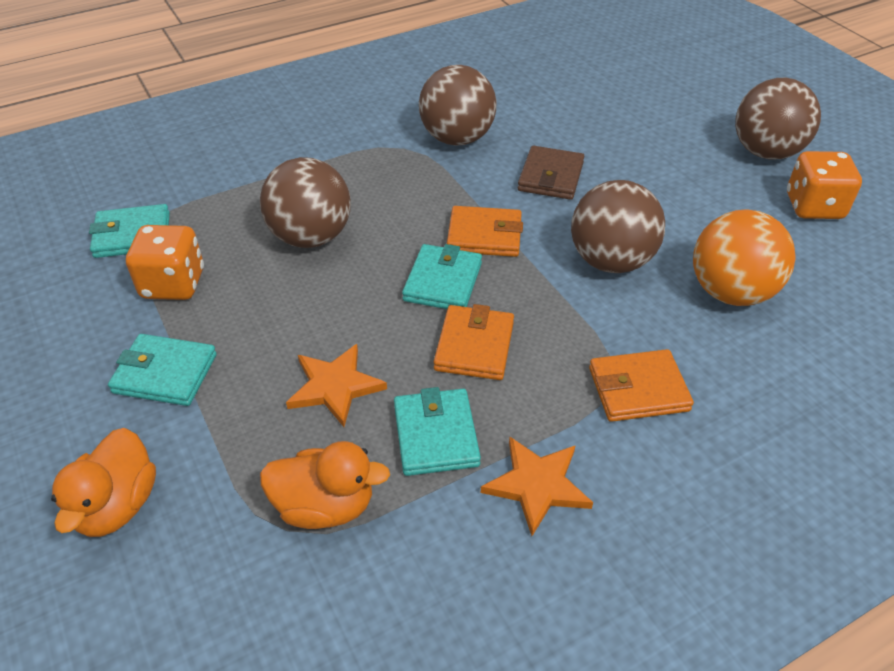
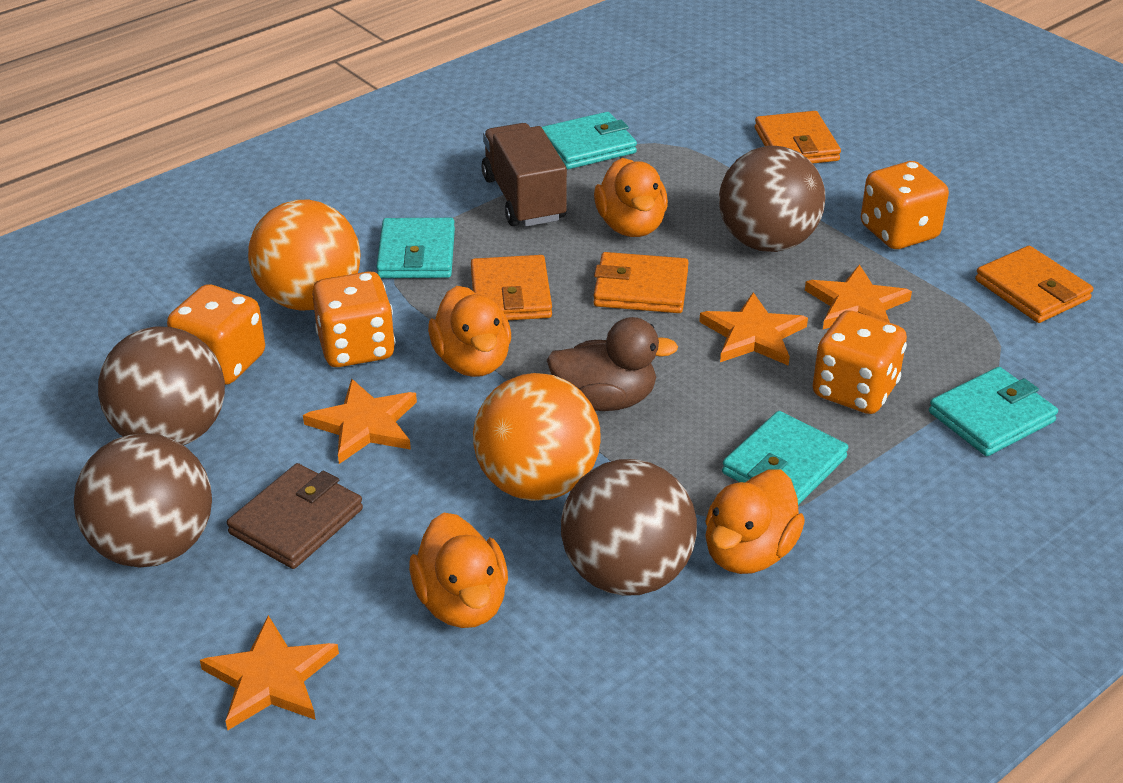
brown duck: 0 -> 1
brown truck: 0 -> 1
orange ball: 1 -> 2
orange dice: 2 -> 4
orange duck: 2 -> 4
orange star: 2 -> 4
orange wallet: 3 -> 4

